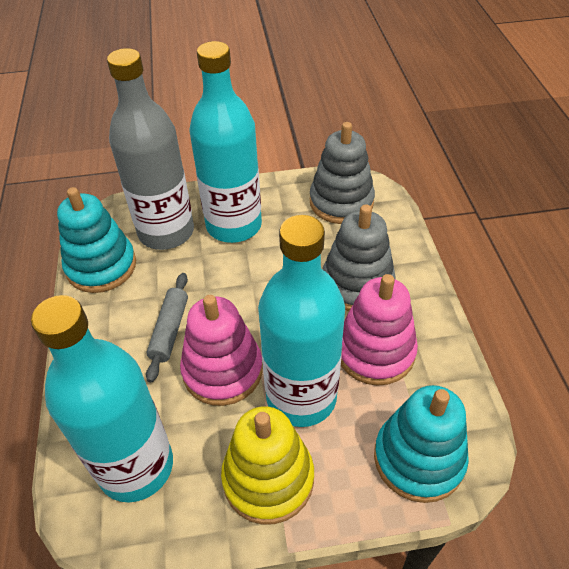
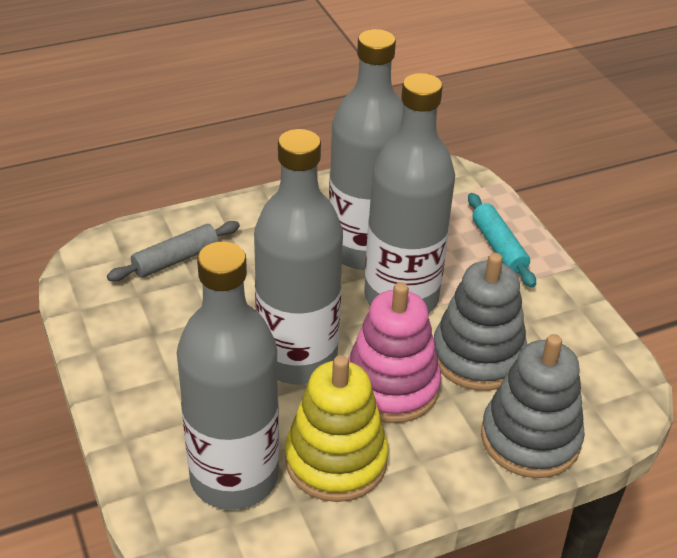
grey bottle: 1 -> 4
pink stacking toy: 2 -> 1
turquoise bottle: 3 -> 0
turquoise rolling pin: 0 -> 1
turquoise stacking toy: 2 -> 0

